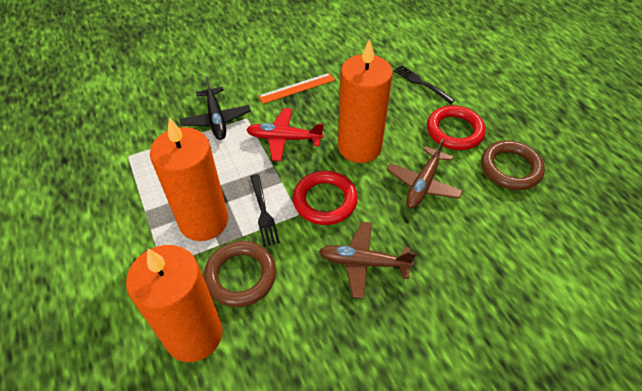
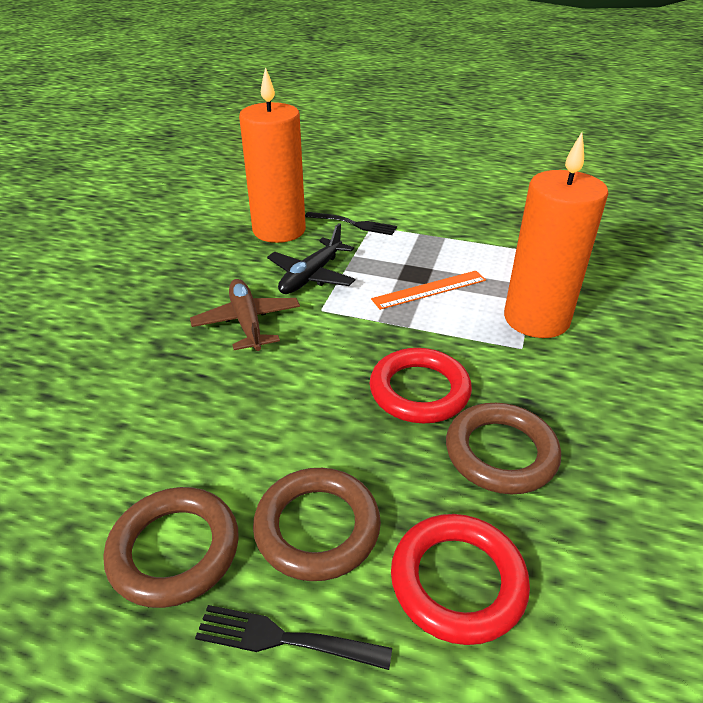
brown plane: 2 -> 1
brown ring: 2 -> 3
orange candle: 3 -> 2
red plane: 1 -> 0

